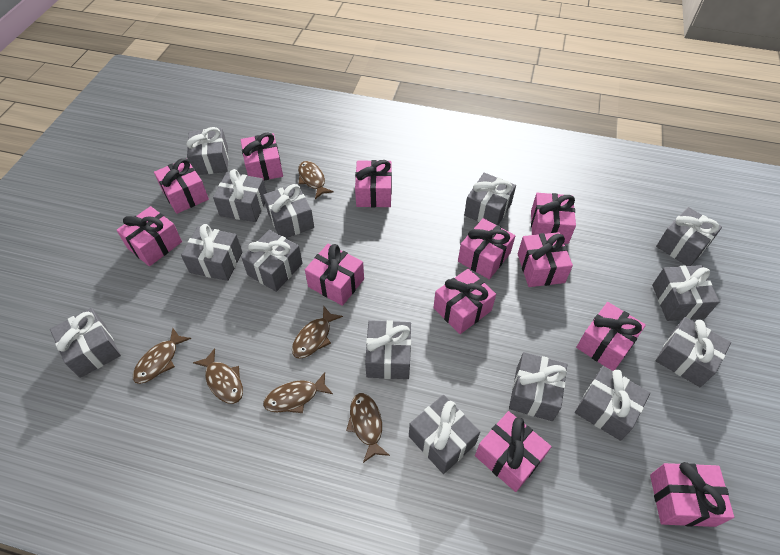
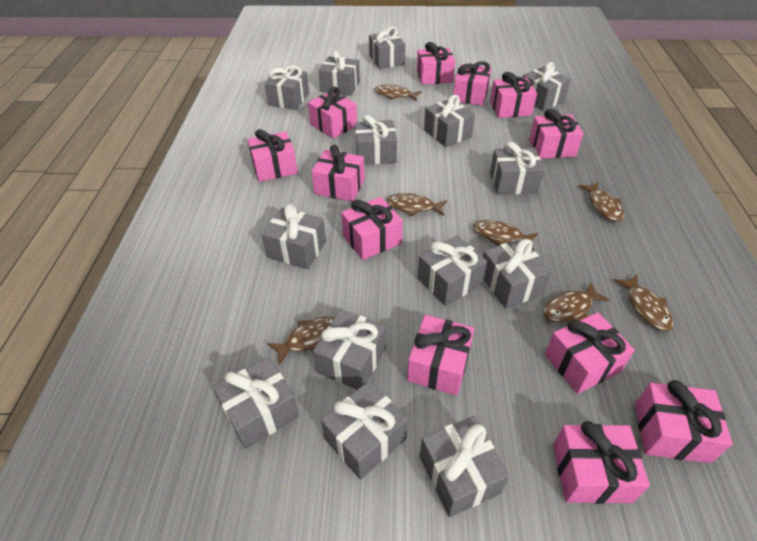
brown fish: 6 -> 7

